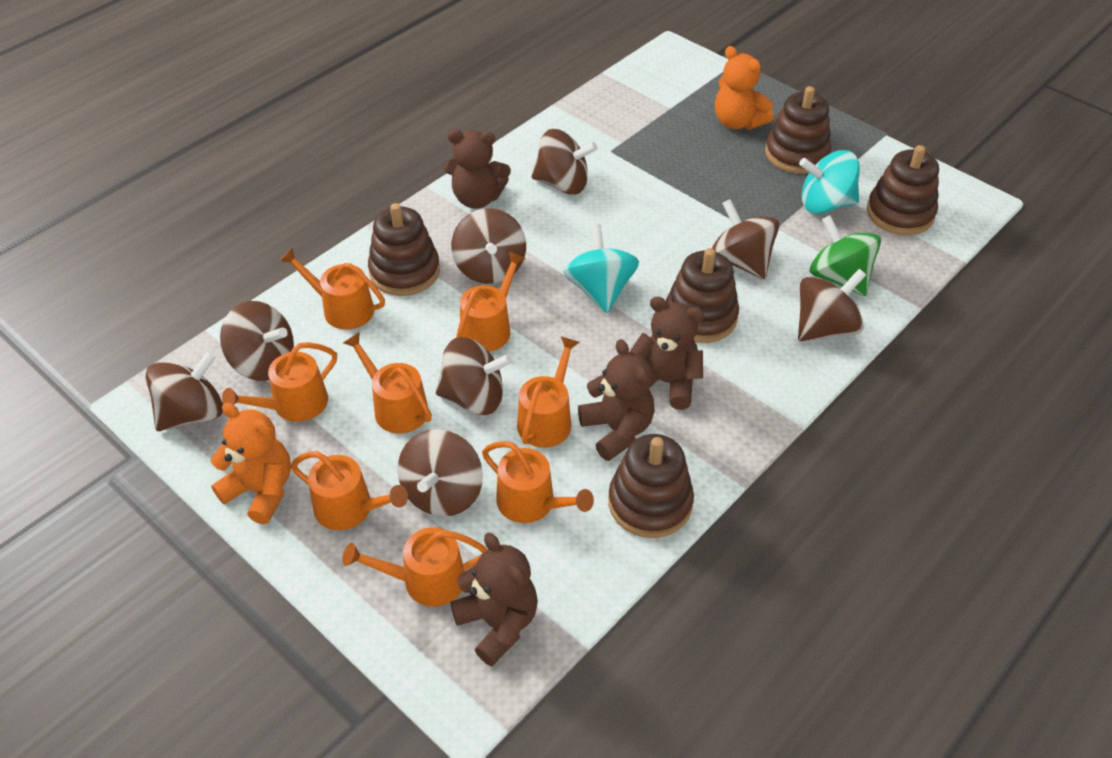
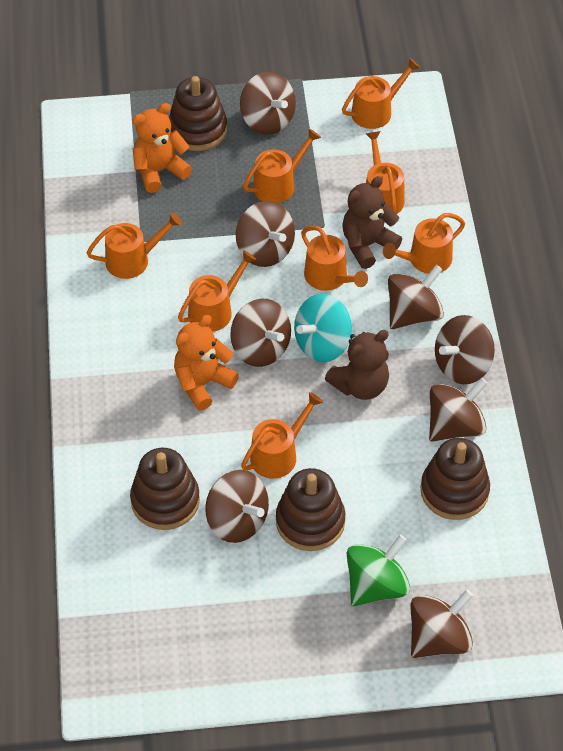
brown stacking toy: 5 -> 4
brown teddy bear: 4 -> 2
turquoise spinning top: 2 -> 1

